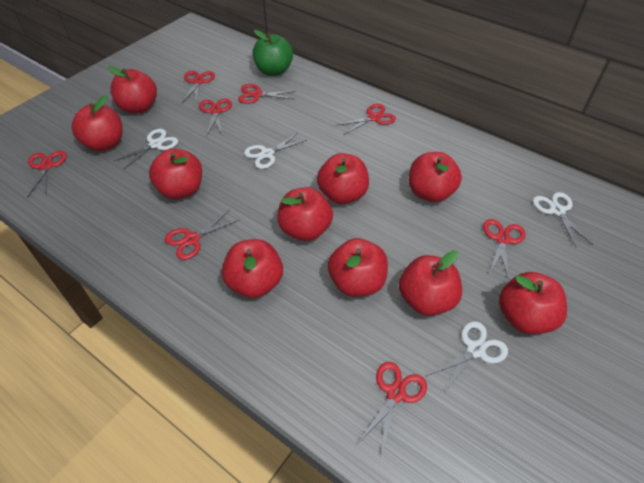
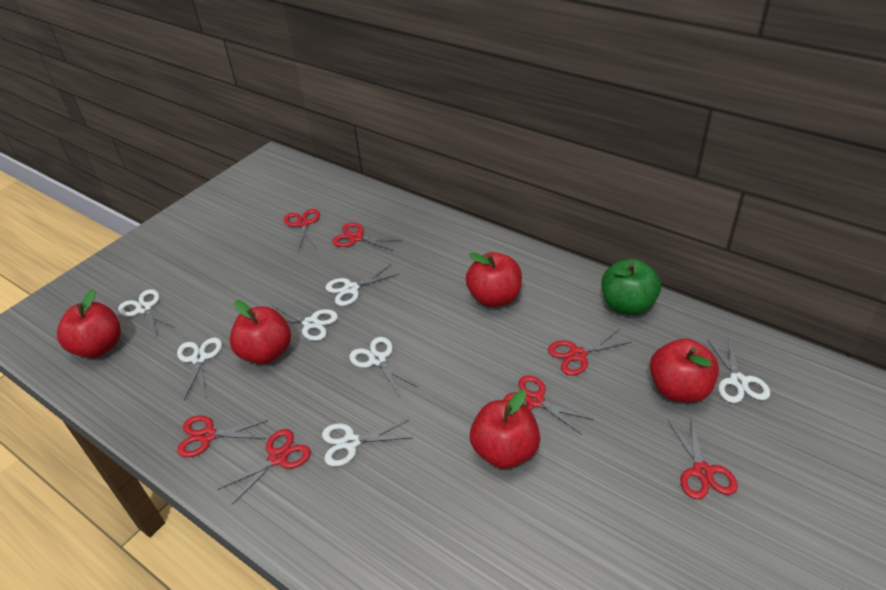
red apple: 10 -> 5
red scissors: 8 -> 7
white scissors: 4 -> 7

